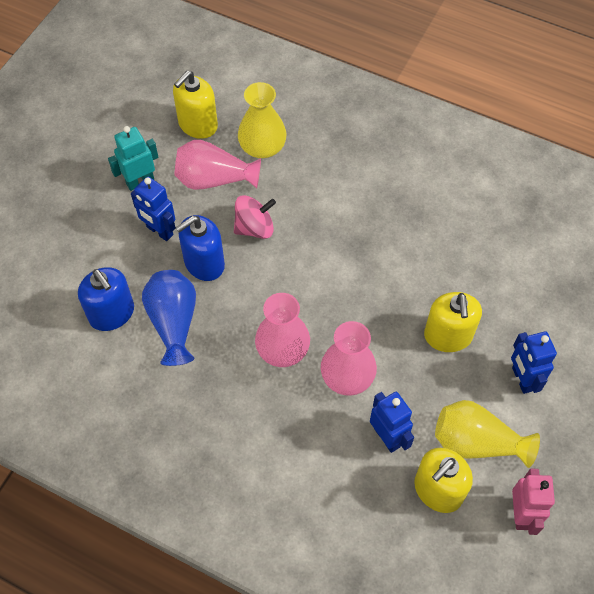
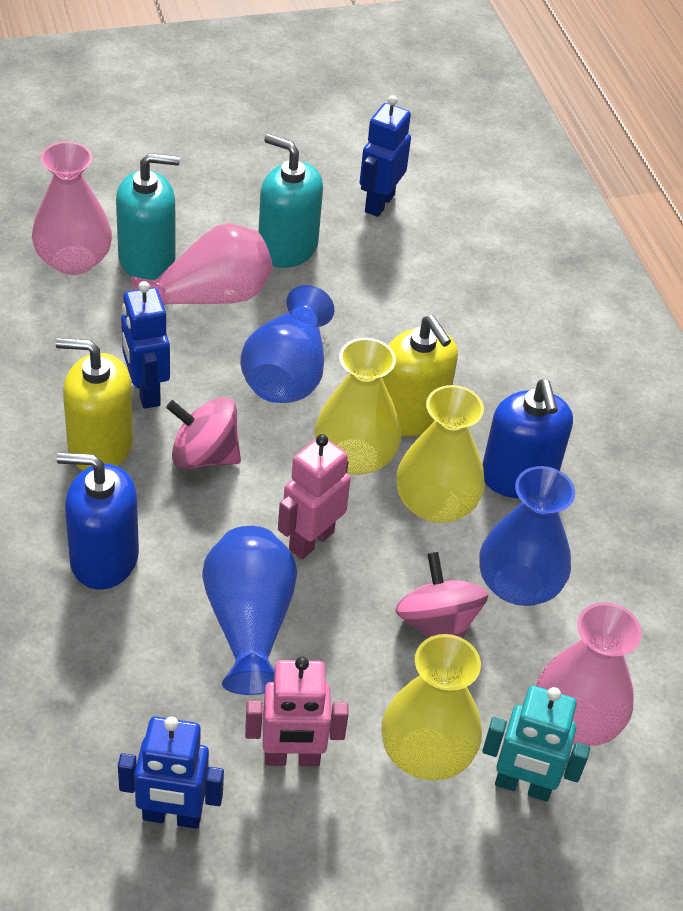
blue vase: 1 -> 3
pink robot: 1 -> 2
pink spinning top: 1 -> 2
turquoise soap dispenser: 0 -> 2
yellow soap dispenser: 3 -> 2
yellow vase: 2 -> 3

